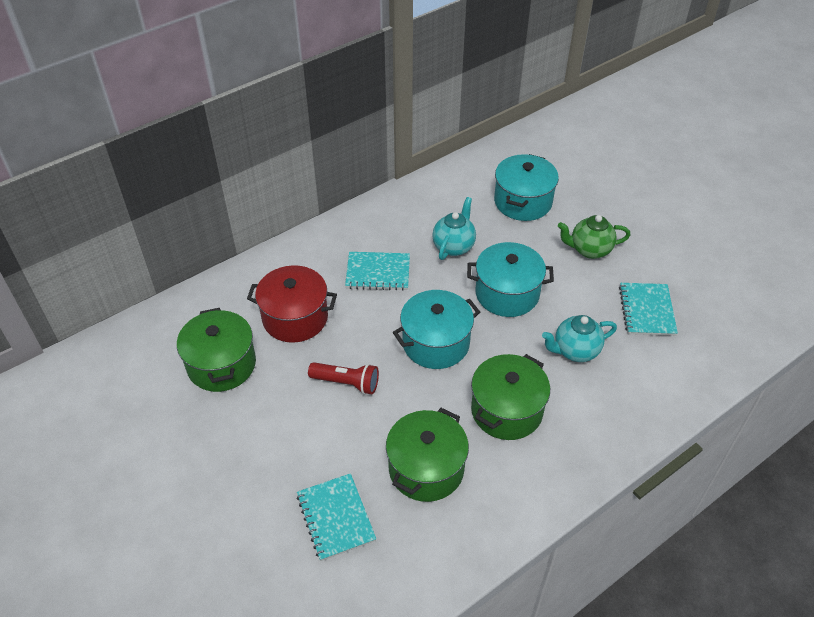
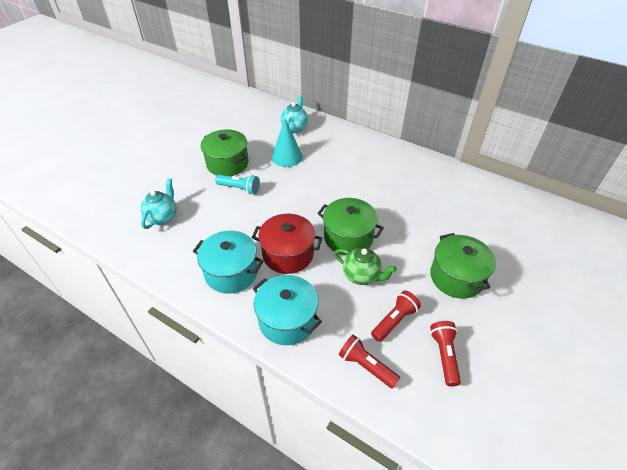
red flashlight: 1 -> 3
turquoise cone: 0 -> 1
turquoise flashlight: 0 -> 1
turquoise notebook: 3 -> 0
turquoise pot: 3 -> 2

